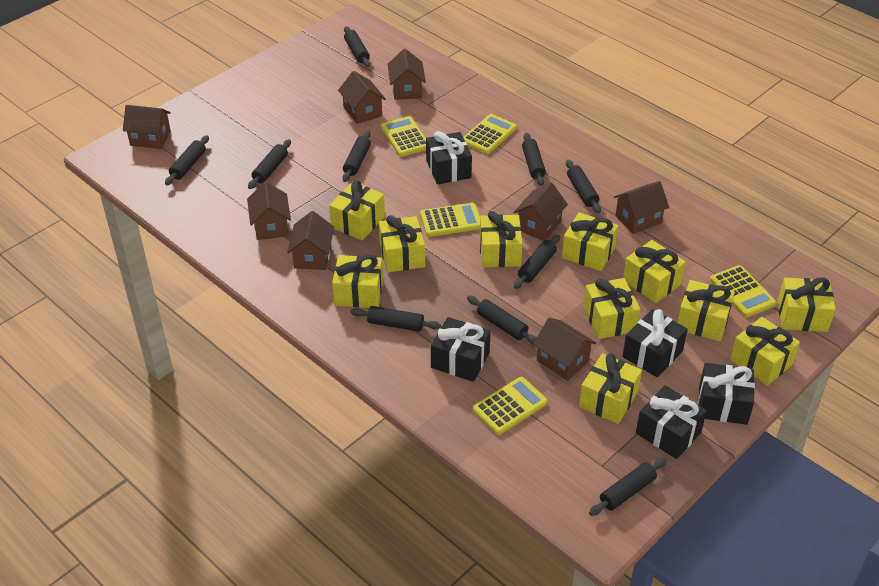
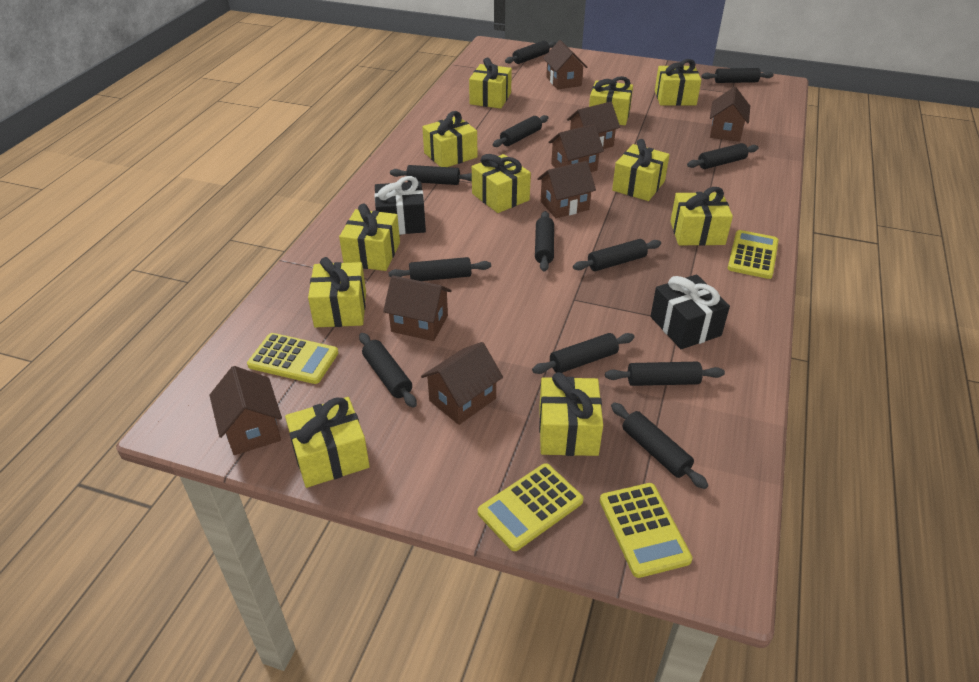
black gift: 5 -> 2
black rolling pin: 10 -> 12
yellow calculator: 5 -> 4

